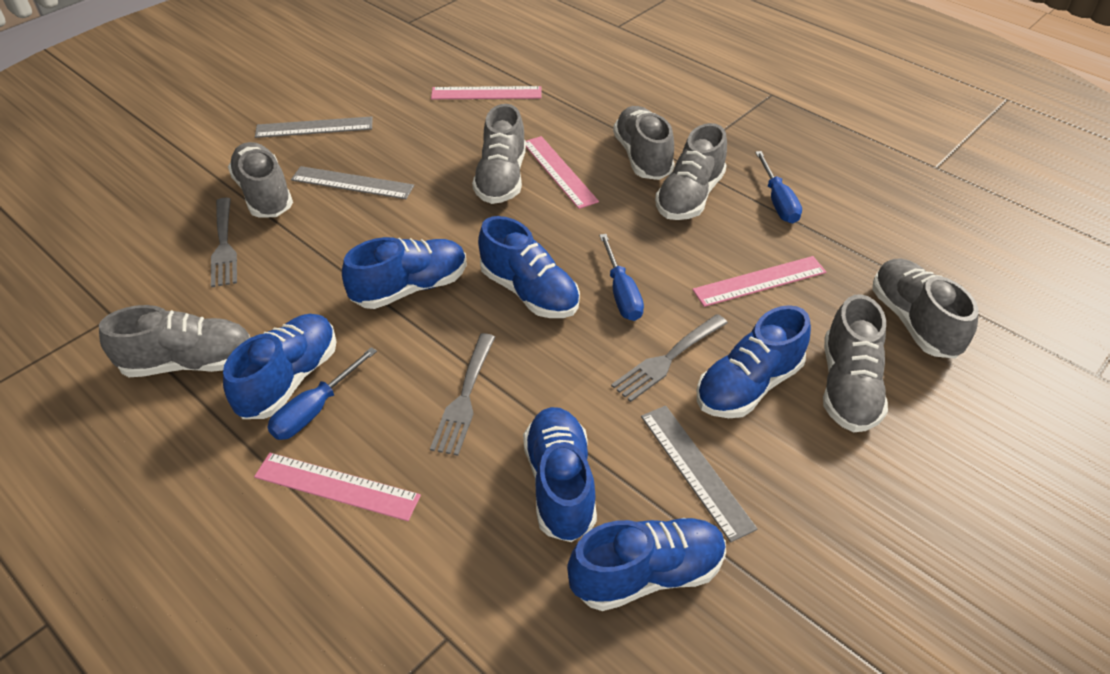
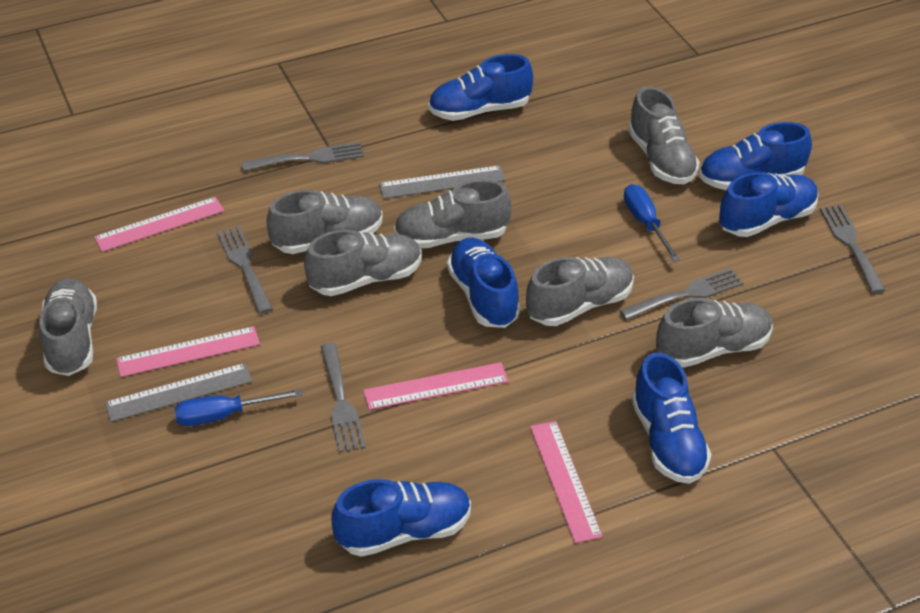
blue screwdriver: 3 -> 2
grey fork: 3 -> 5
grey ruler: 3 -> 2

